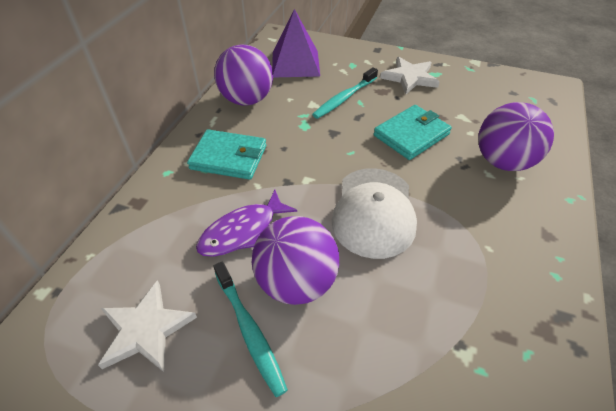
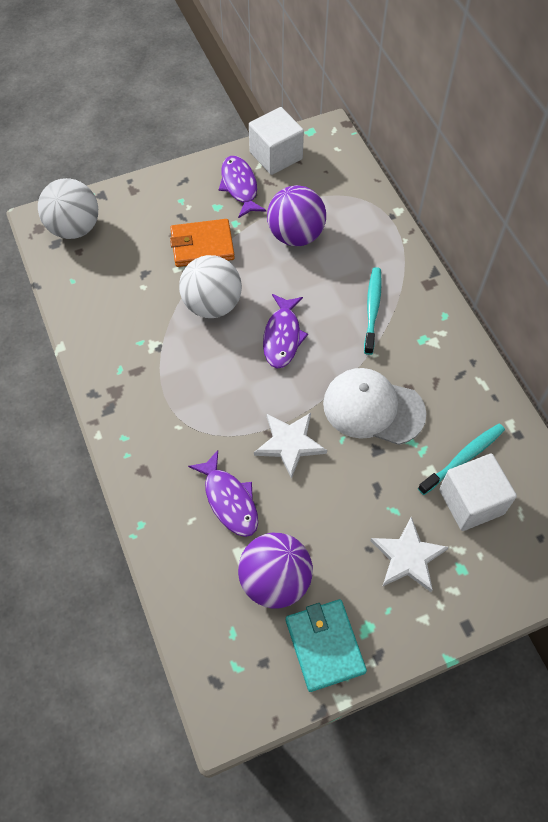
orange wallet: 0 -> 1
purple ball: 3 -> 2
purple fish: 1 -> 3
purple pyramid: 1 -> 0
turquoise wallet: 2 -> 1
white ball: 0 -> 2
white cube: 0 -> 2

